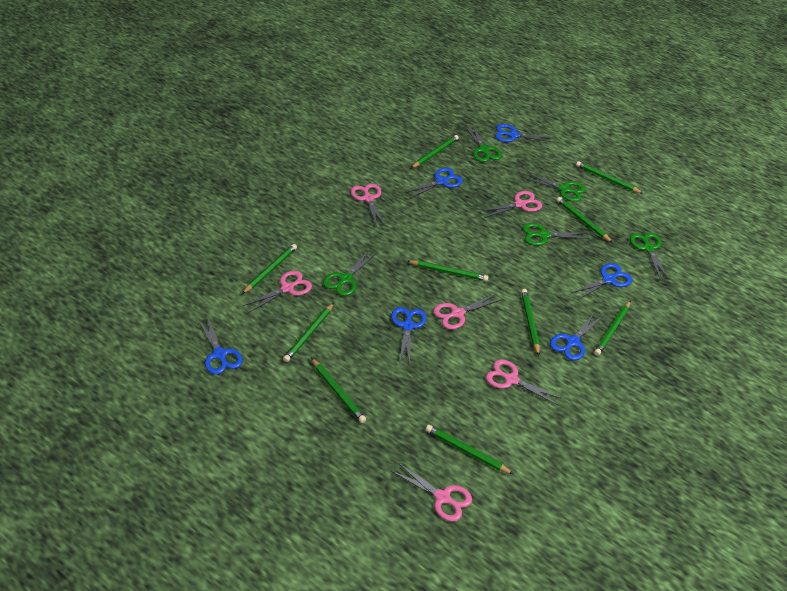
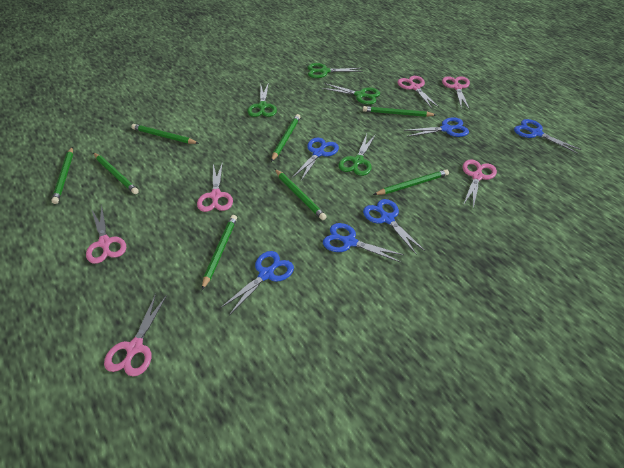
green pencil: 10 -> 8
green scissors: 5 -> 4

